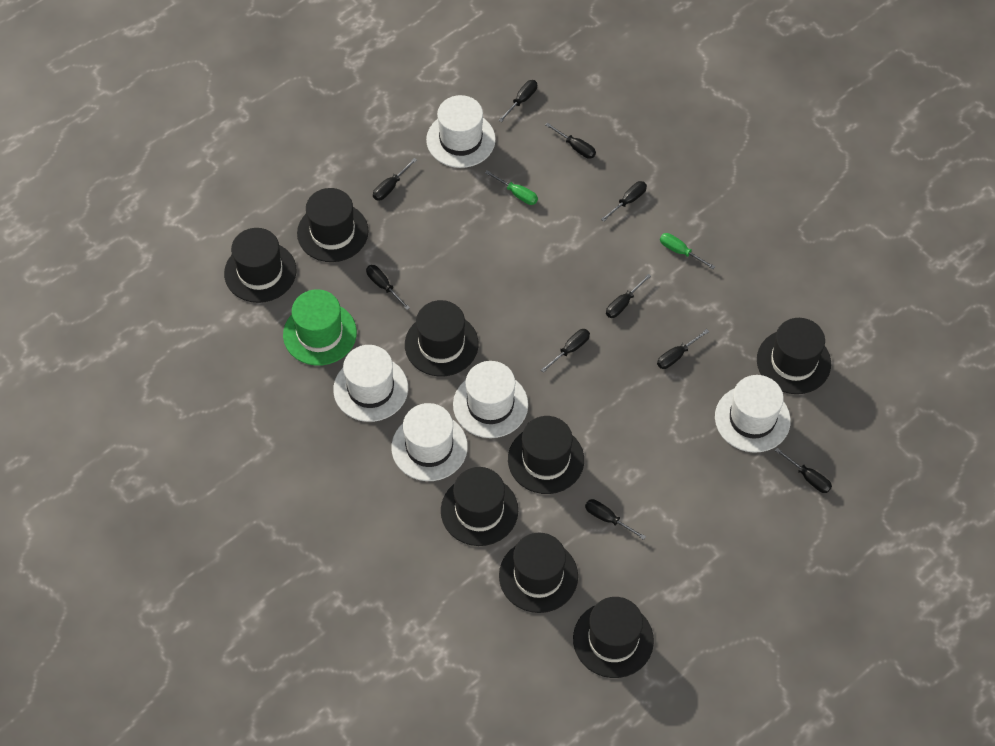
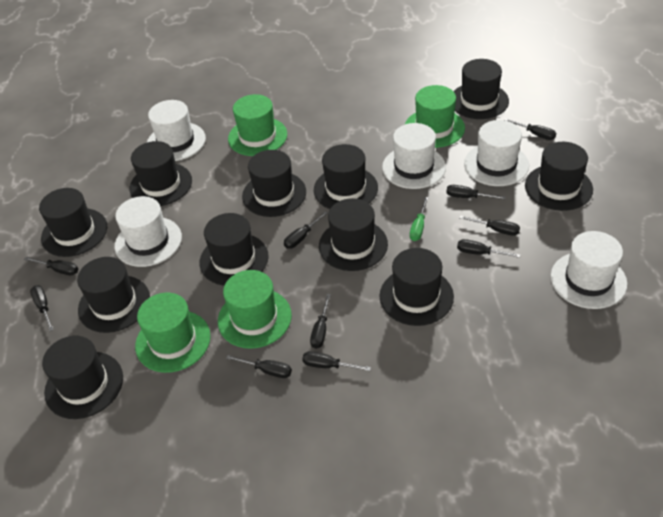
black hat: 8 -> 11
green hat: 1 -> 4
green screwdriver: 2 -> 1

